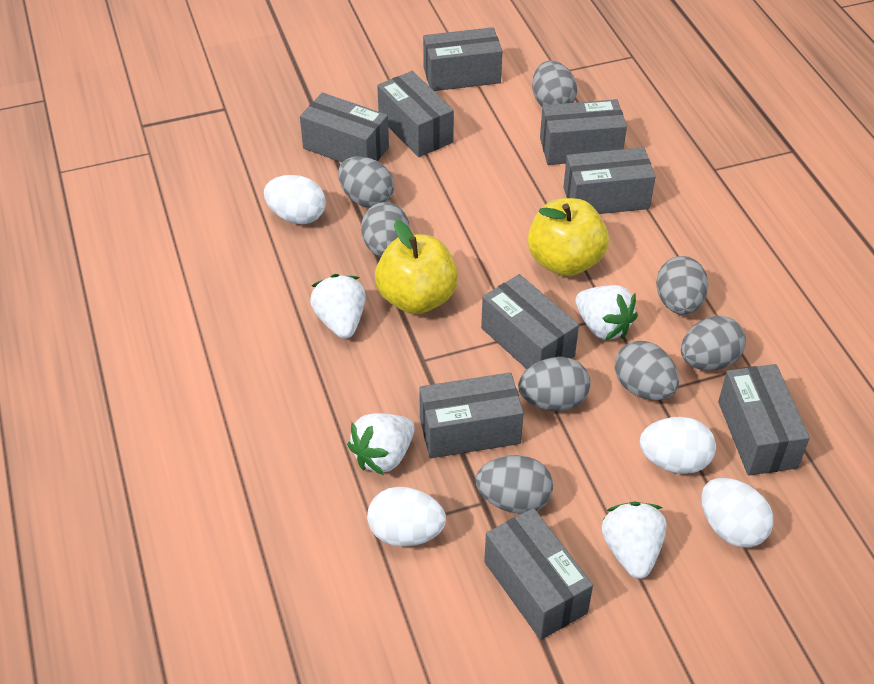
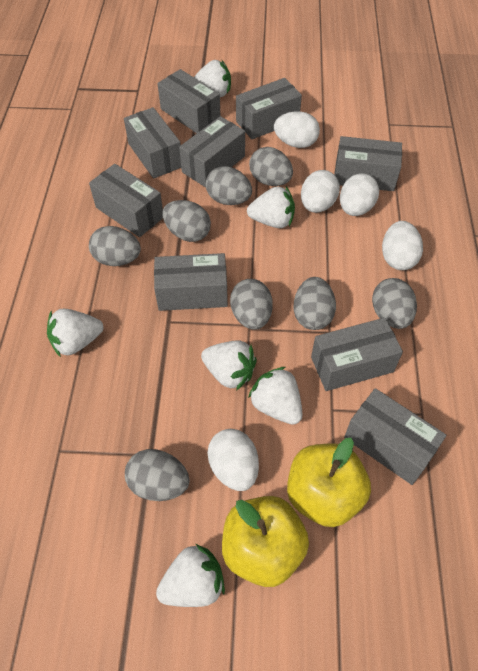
white egg: 4 -> 5
white strawberry: 4 -> 6

